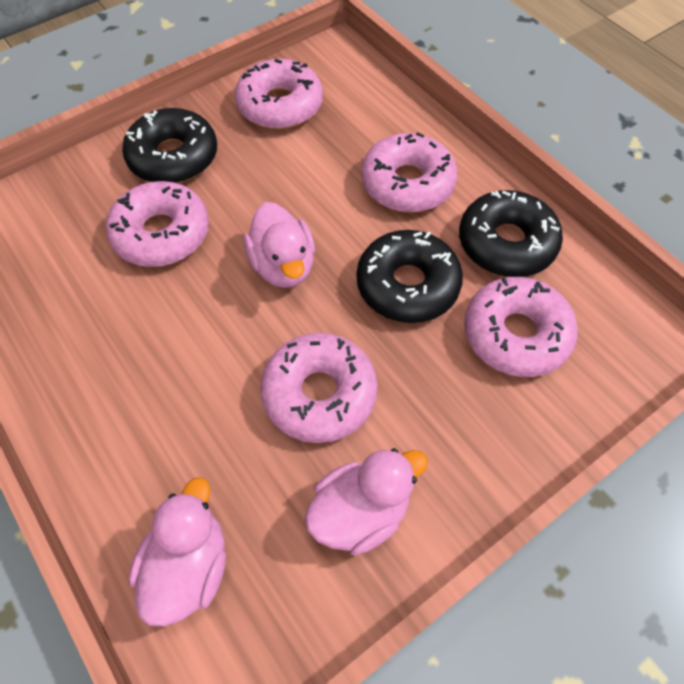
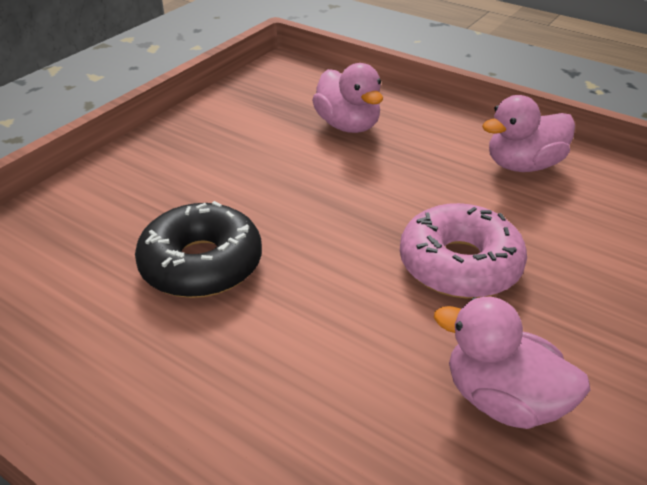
black donut: 3 -> 1
pink donut: 5 -> 1

